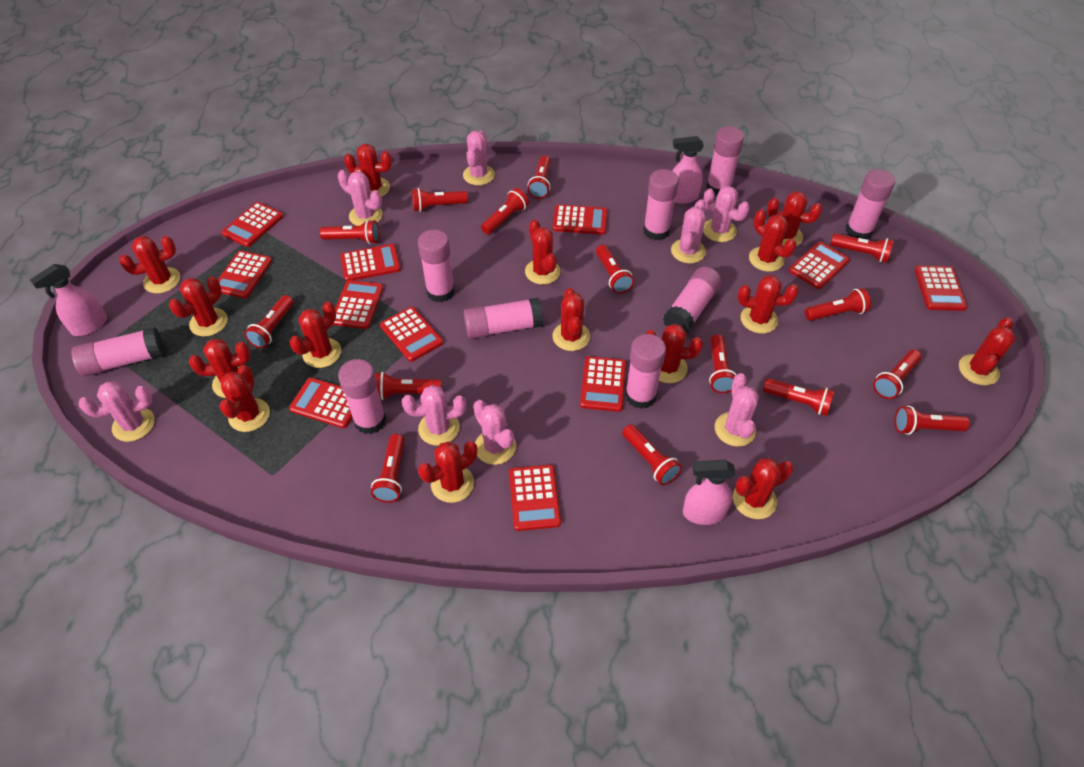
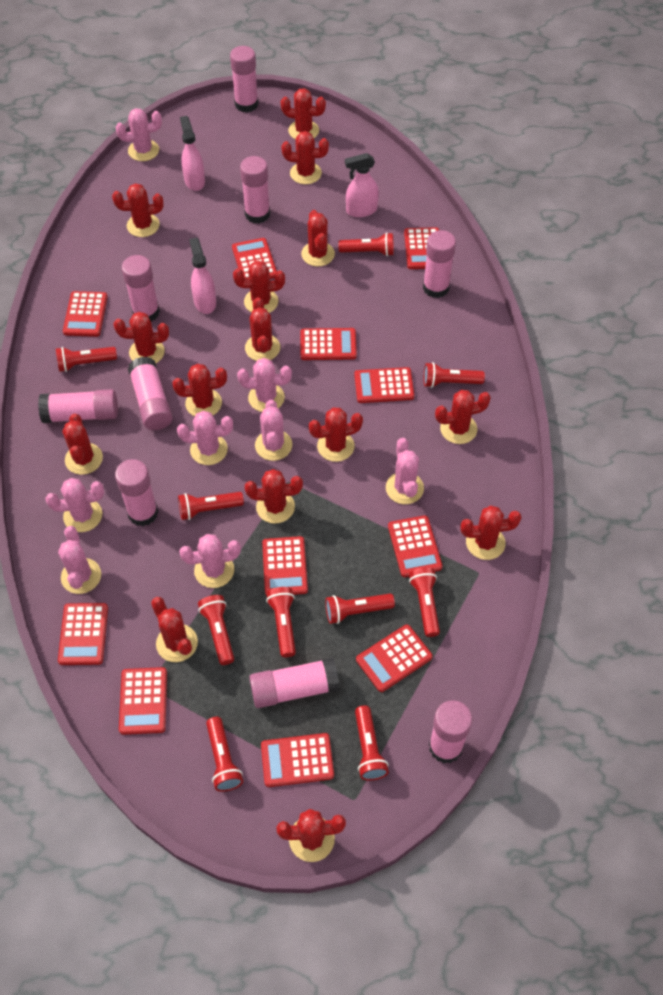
red flashlight: 15 -> 10

